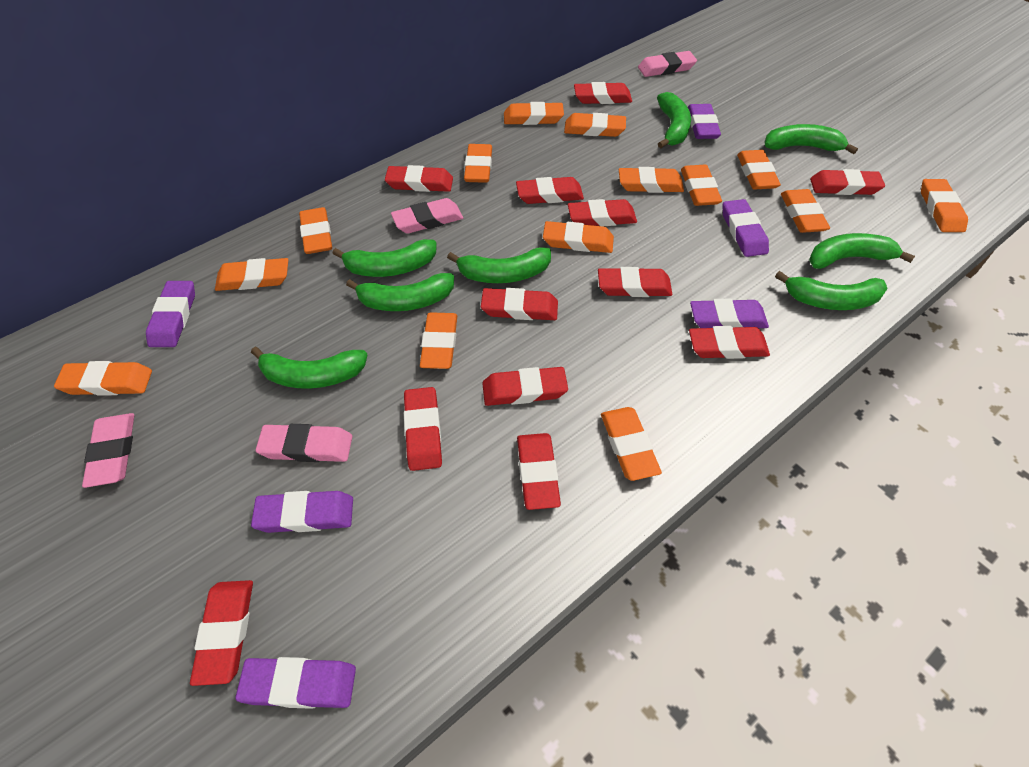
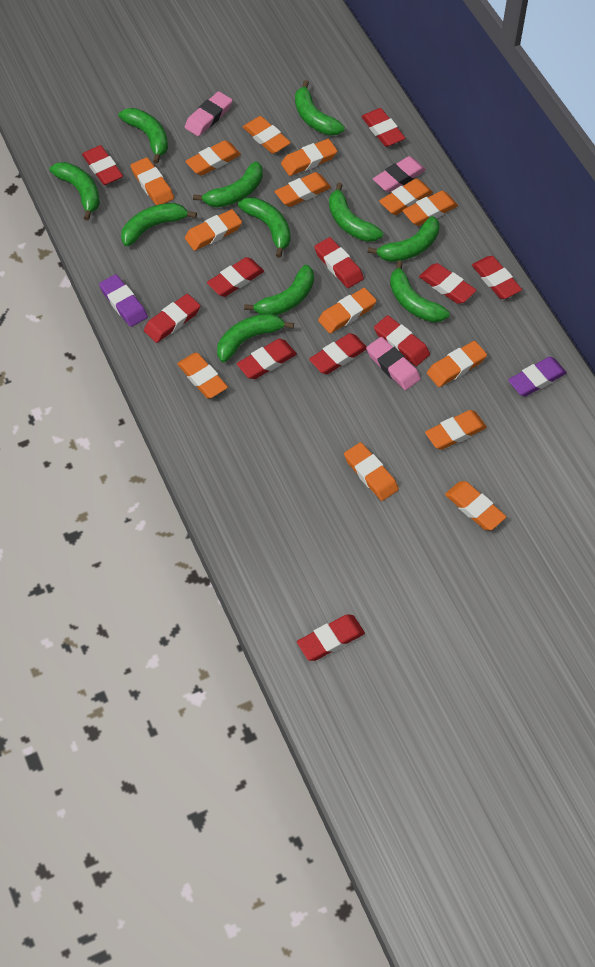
green banana: 8 -> 11
pink eraser: 4 -> 3
purple eraser: 6 -> 2
red eraser: 12 -> 11

